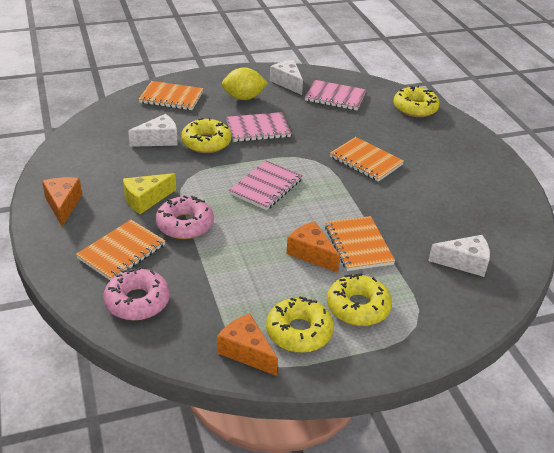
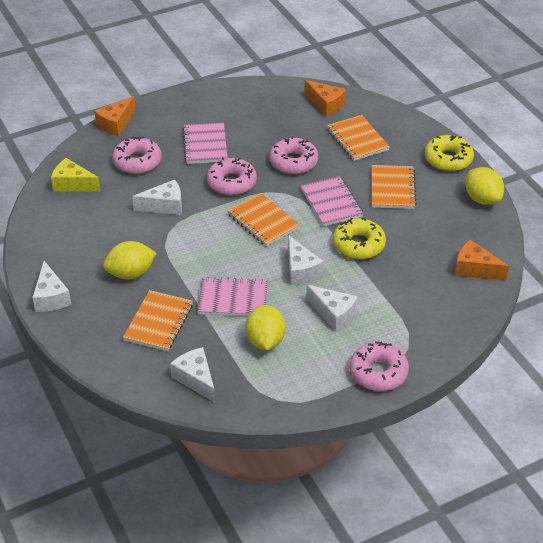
pink donut: 2 -> 4
white cheese: 3 -> 5
yellow donut: 4 -> 2
yellow lemon: 1 -> 3

